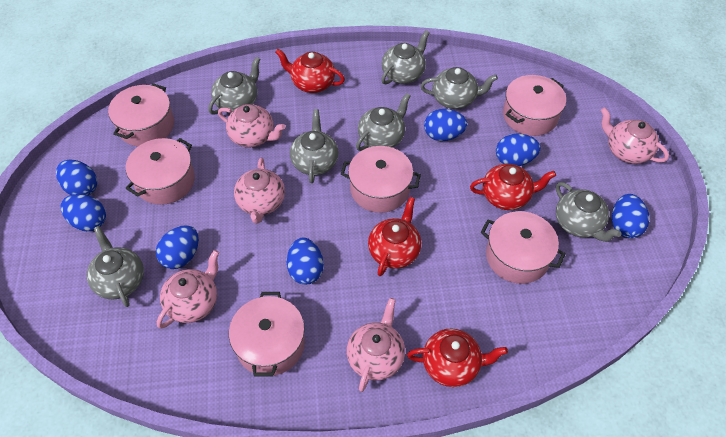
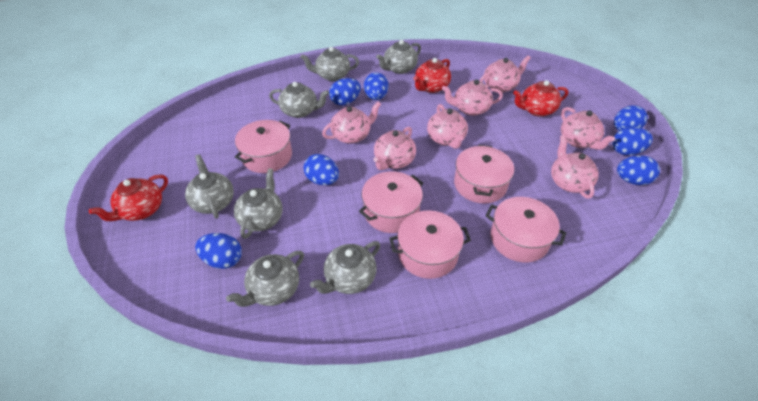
pink pot: 6 -> 5
pink teapot: 5 -> 7
red teapot: 4 -> 3

